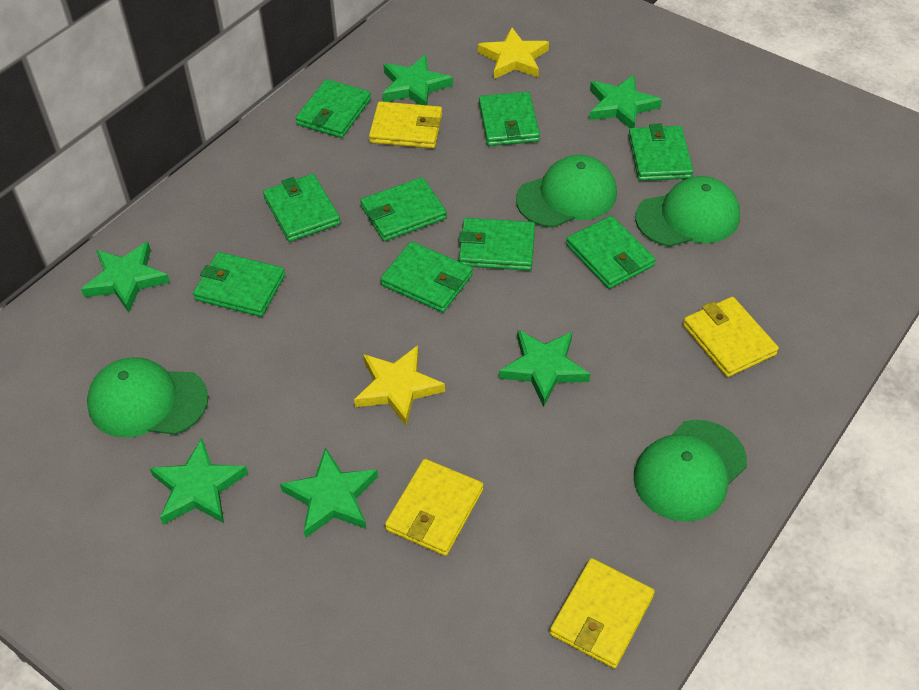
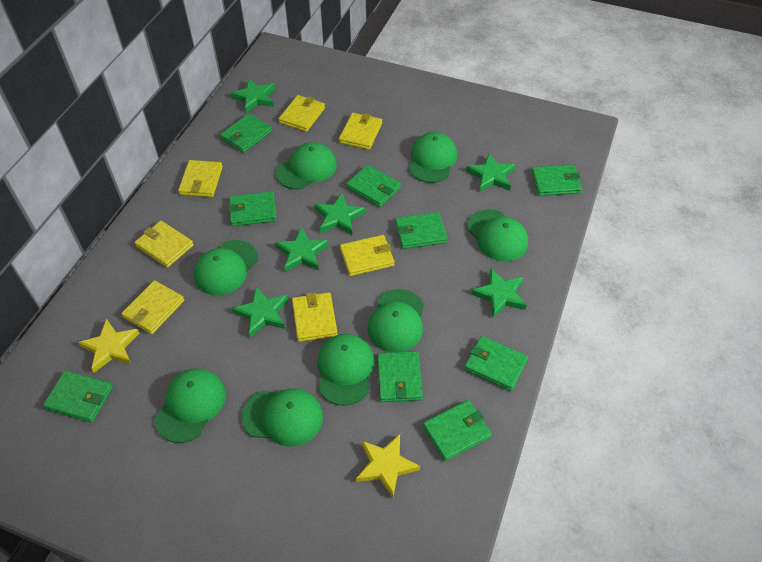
green cap: 4 -> 8
yellow wallet: 4 -> 7

